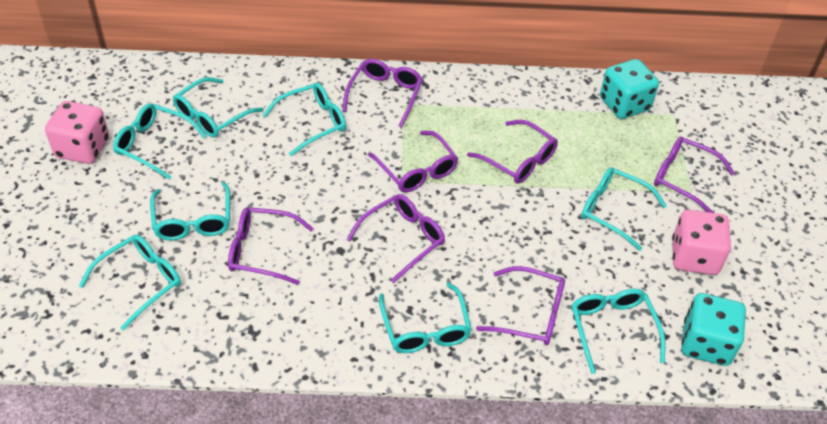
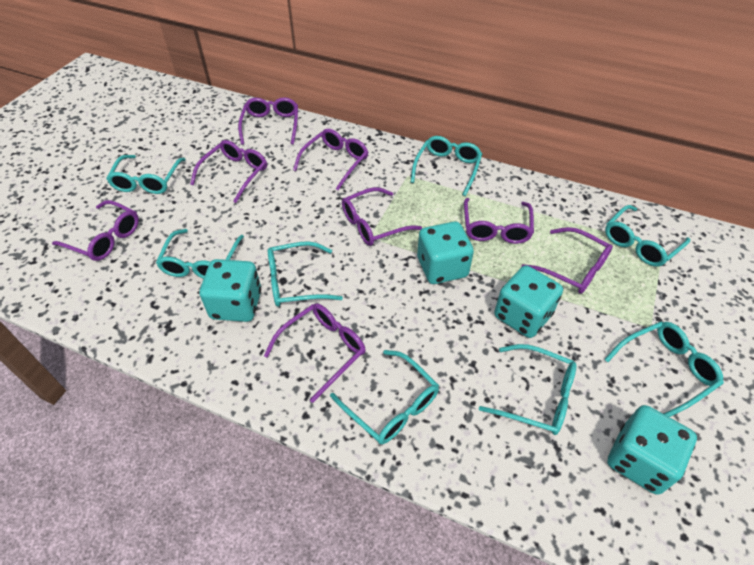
pink dice: 2 -> 0
purple glasses: 7 -> 8
turquoise dice: 2 -> 4

